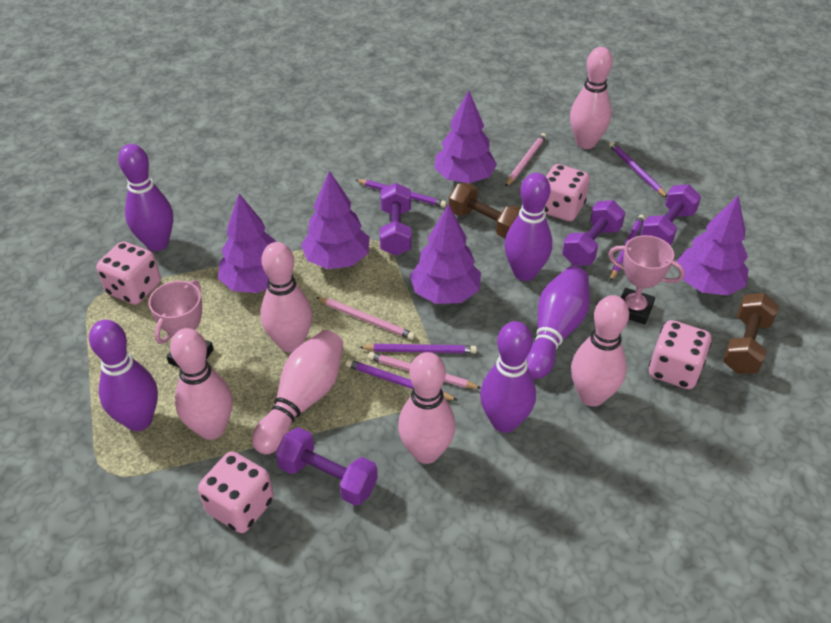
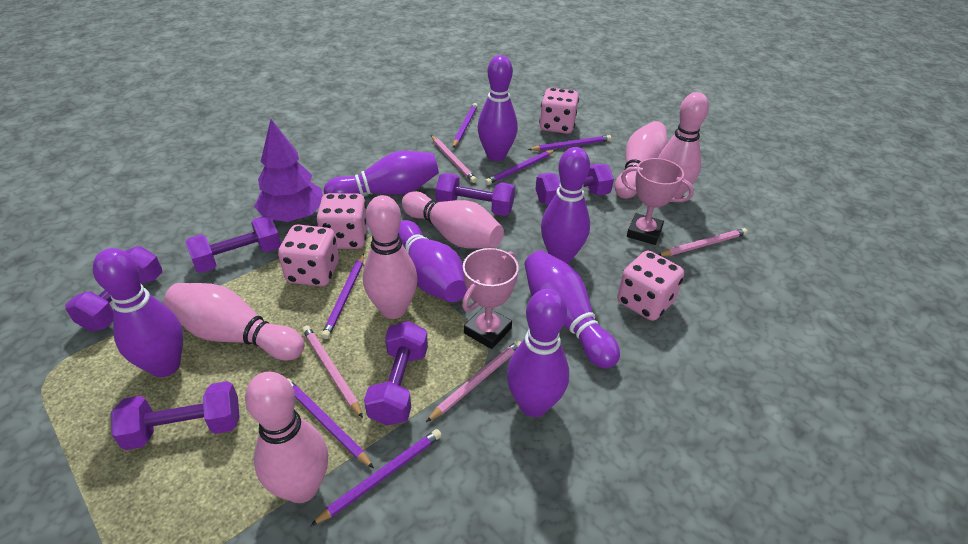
brown dumbbell: 2 -> 0
pink pencil: 3 -> 4
purple bowling pin: 5 -> 7
purple dumbbell: 4 -> 6
purple pencil: 5 -> 6
purple tree: 5 -> 1

